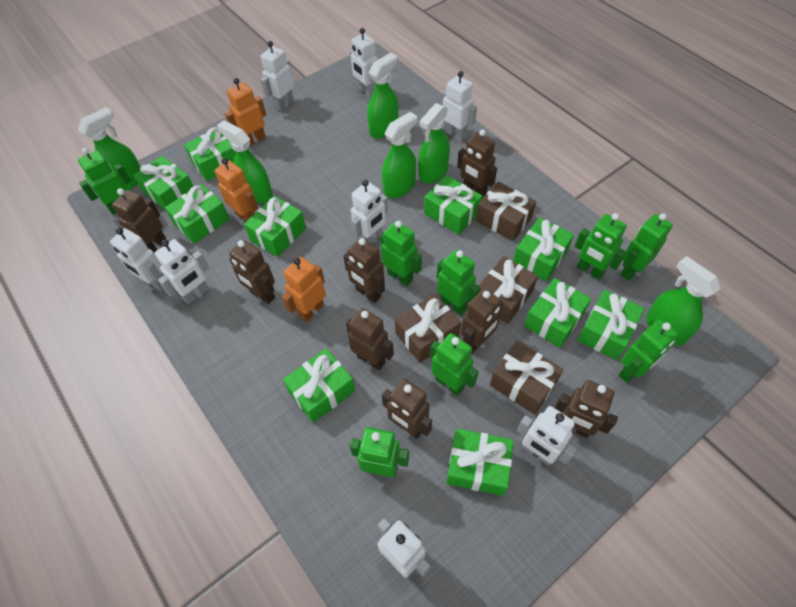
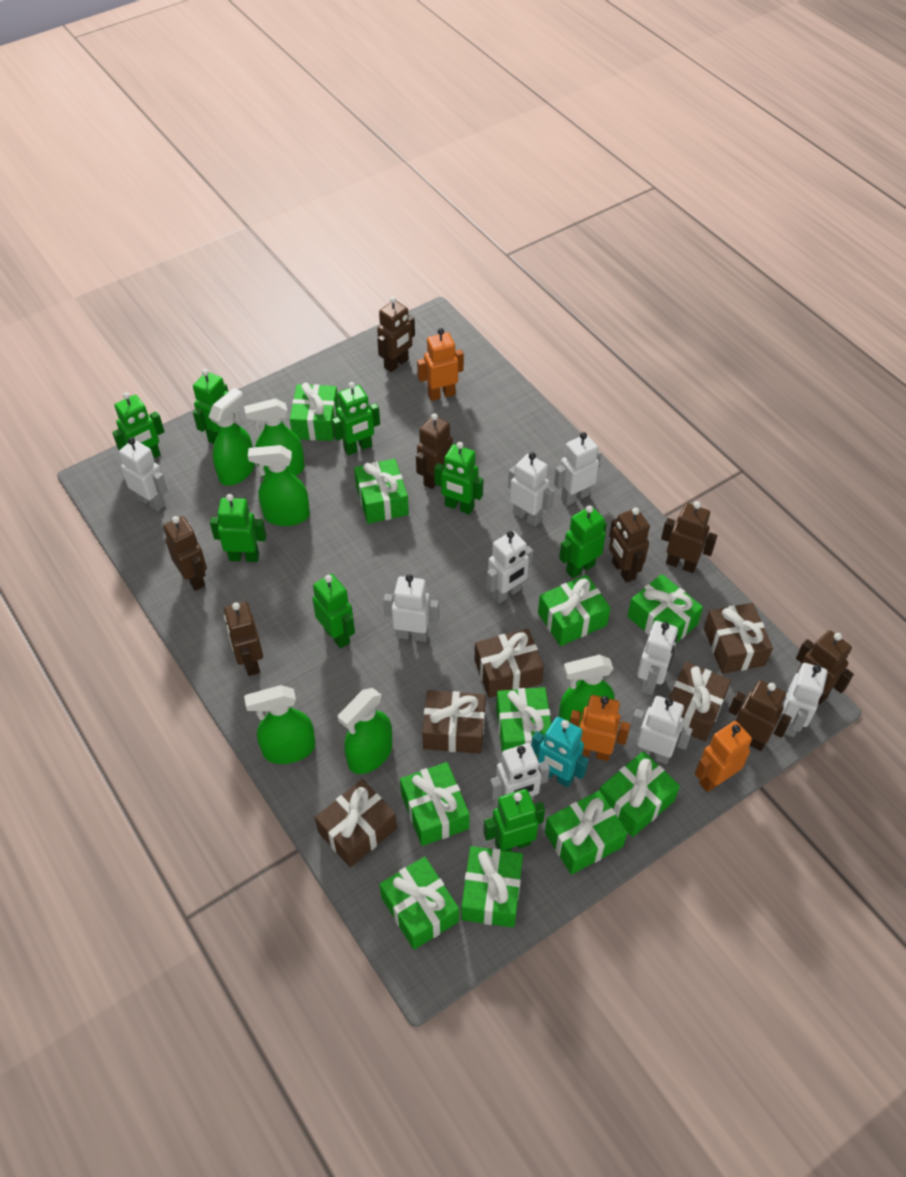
brown gift: 4 -> 5
turquoise robot: 0 -> 1
white robot: 8 -> 9

